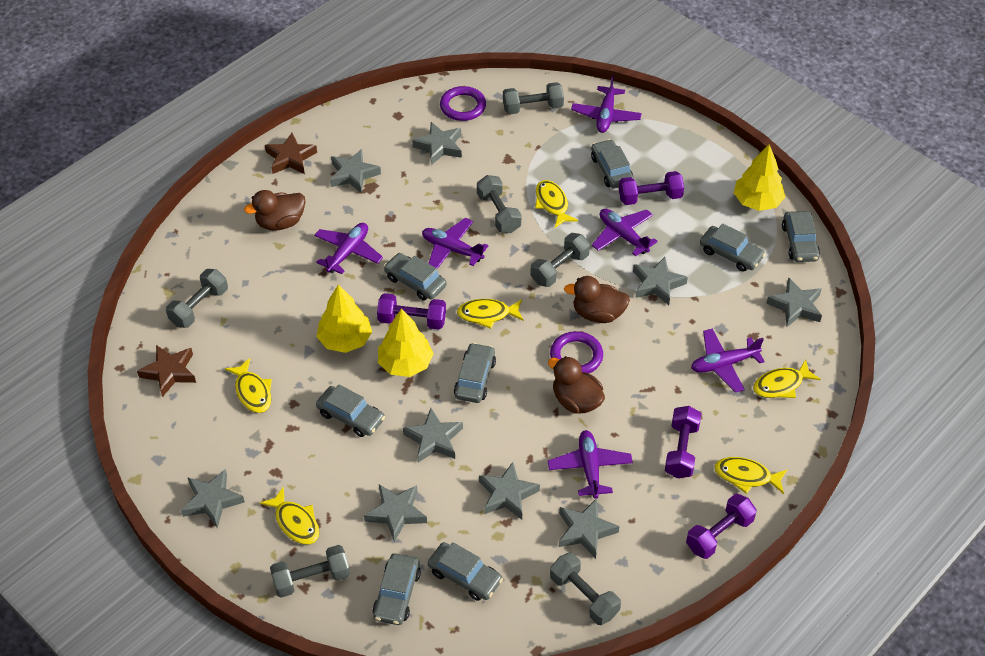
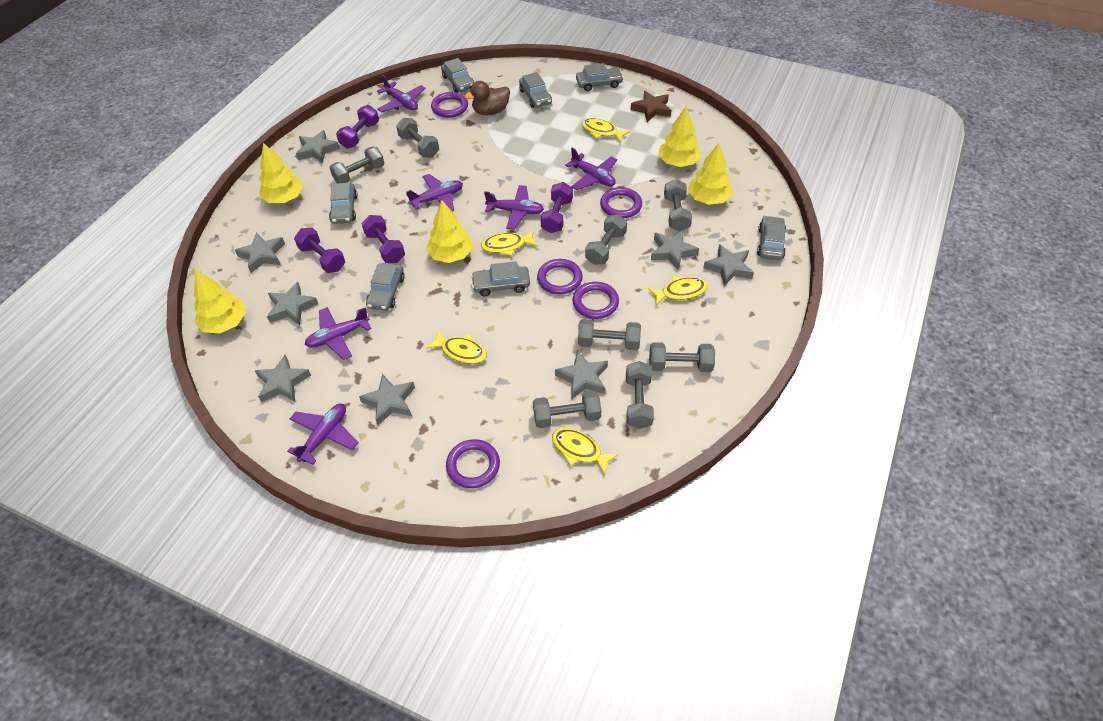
brown duck: 3 -> 1
brown star: 2 -> 1
grey car: 8 -> 7
grey dumbbell: 6 -> 8
grey star: 9 -> 8
purple ring: 2 -> 5
yellow fish: 6 -> 5
yellow tree: 3 -> 5

